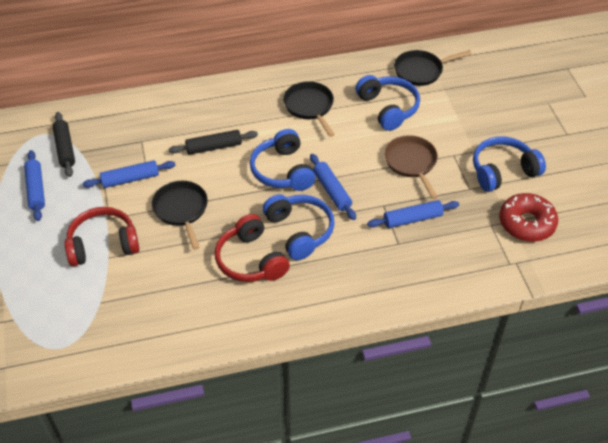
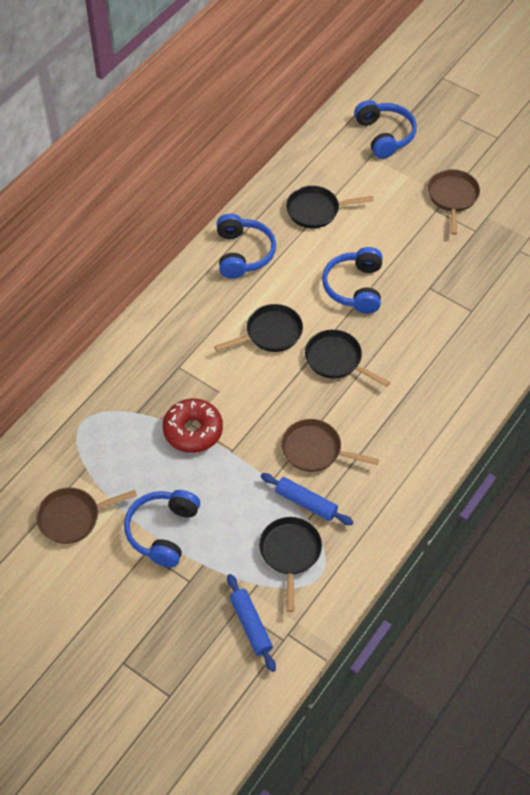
black pan: 3 -> 4
black rolling pin: 2 -> 0
blue rolling pin: 4 -> 2
brown pan: 1 -> 3
red headphones: 2 -> 0

